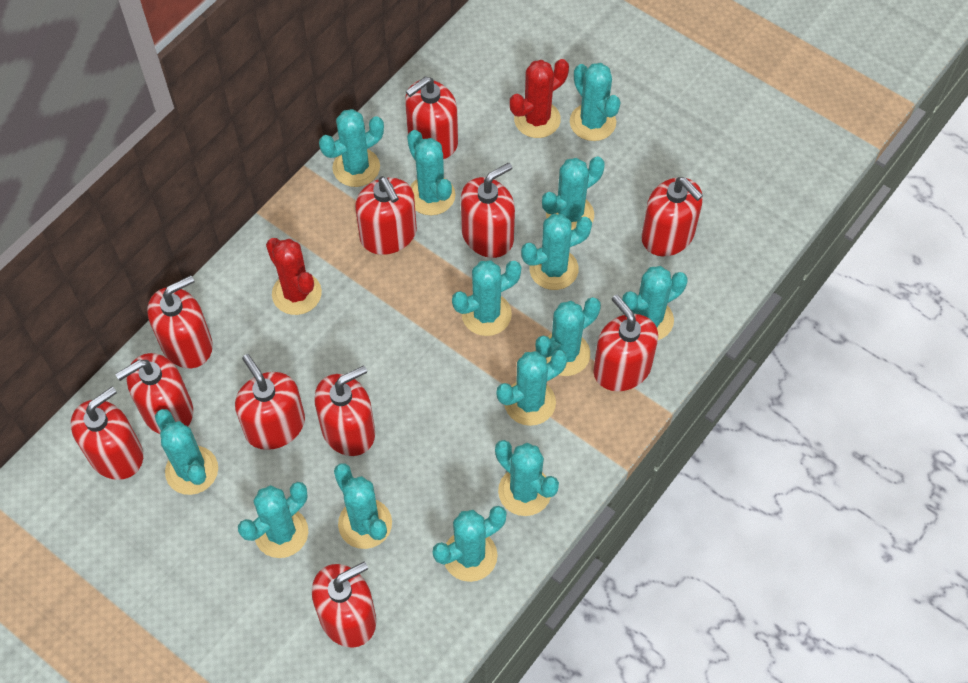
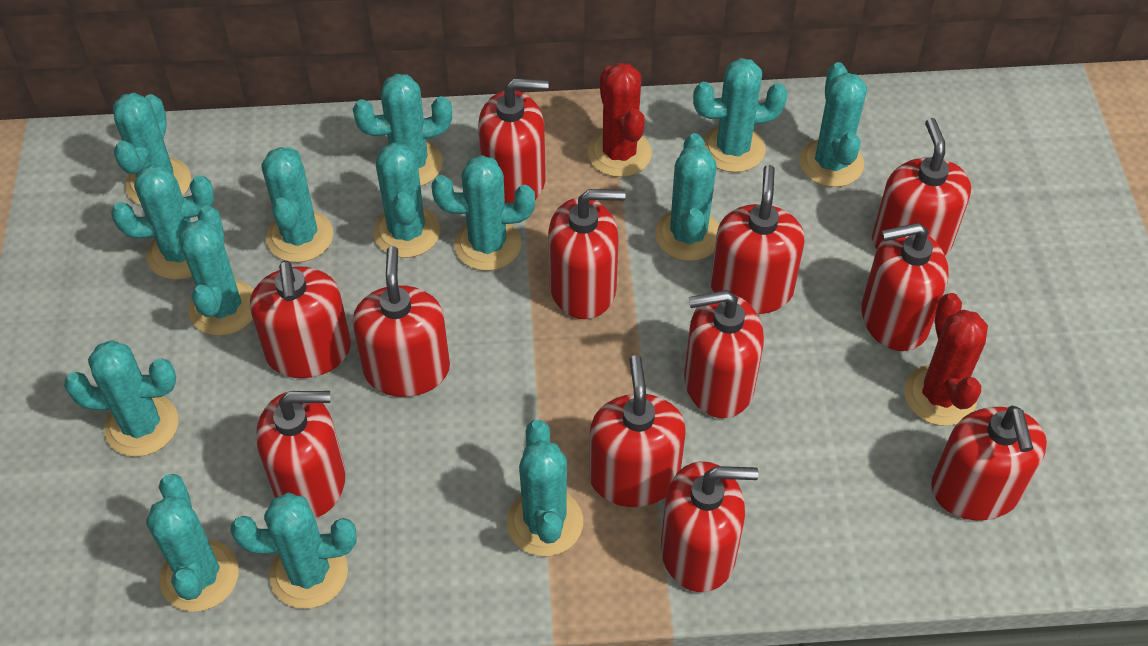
red soap dispenser: 11 -> 12

